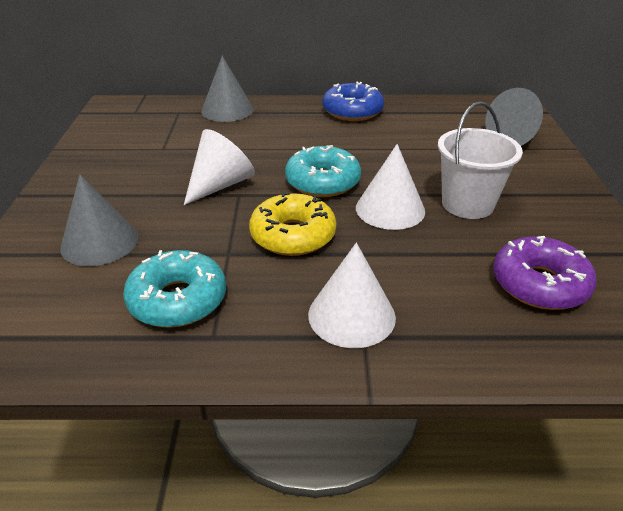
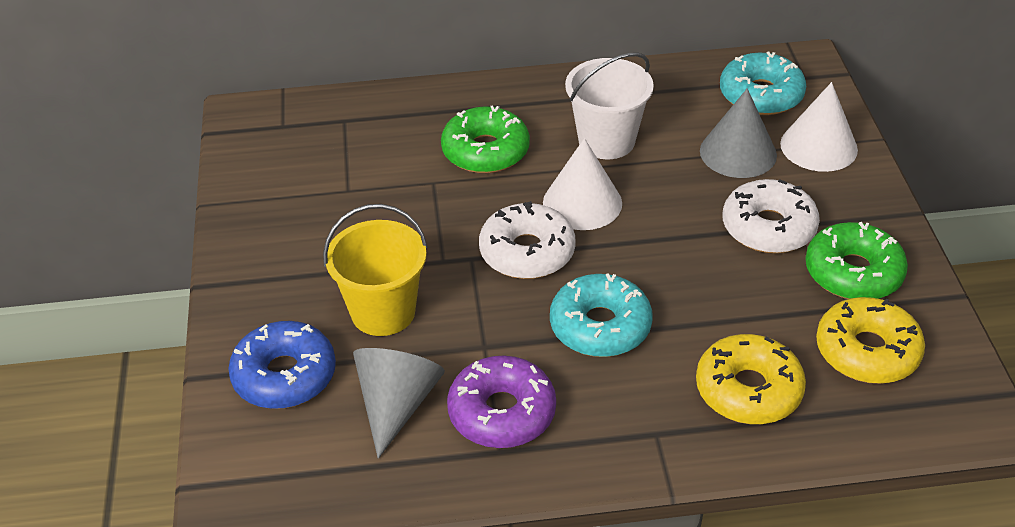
green donut: 0 -> 2
grey cone: 3 -> 2
white cone: 3 -> 2
white donut: 0 -> 2
yellow bucket: 0 -> 1
yellow donut: 1 -> 2

